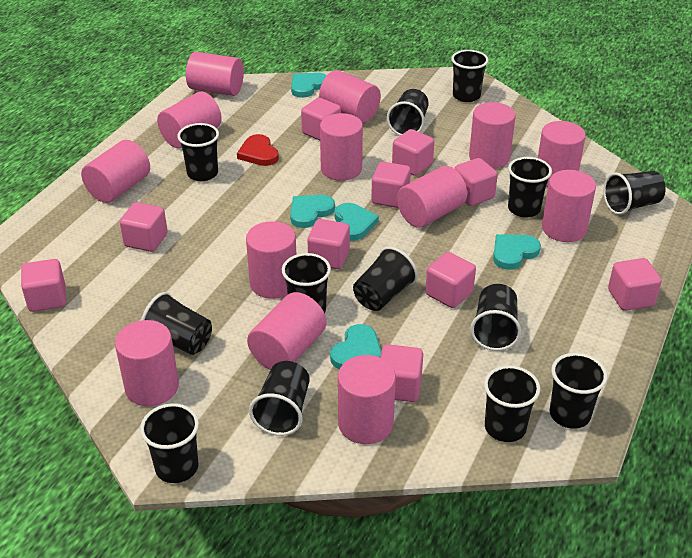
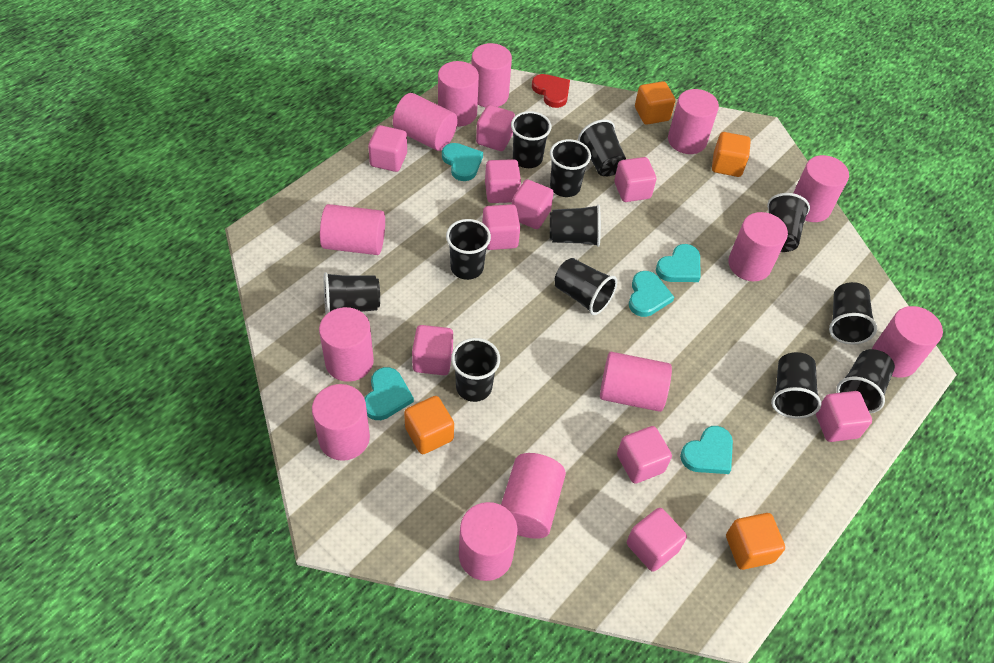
black cup: 13 -> 12
orange cube: 0 -> 4

